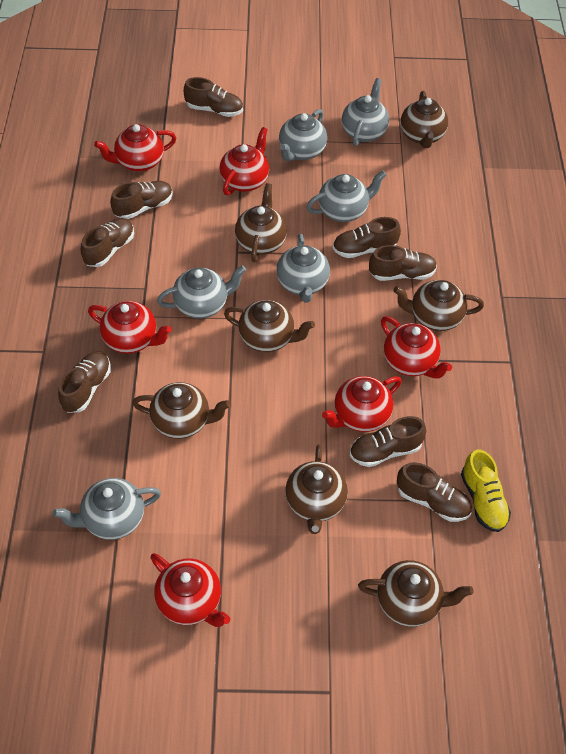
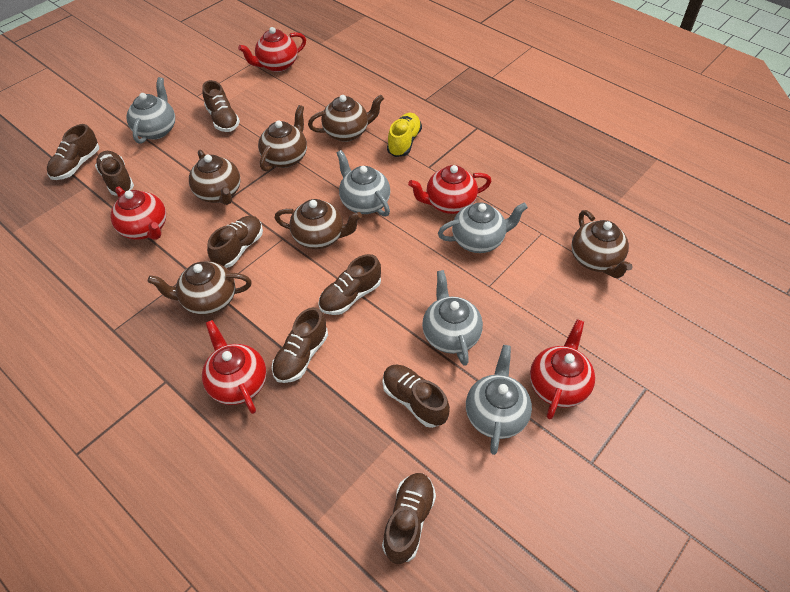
brown teapot: 7 -> 6
grey teapot: 6 -> 5
red teapot: 6 -> 5

